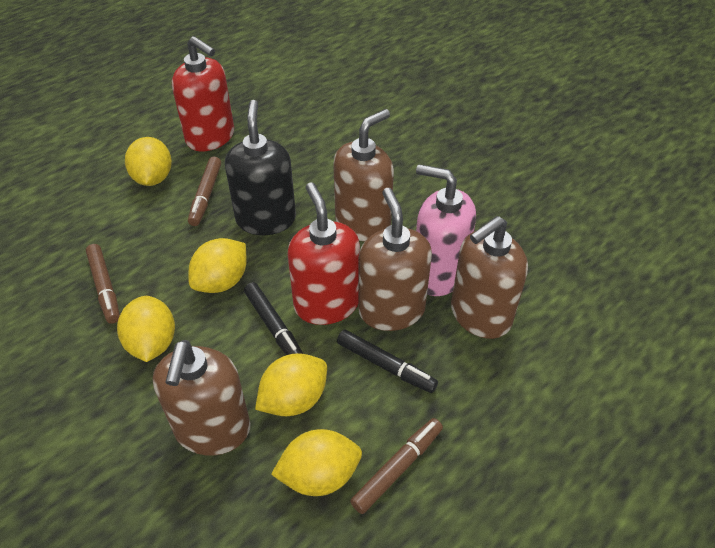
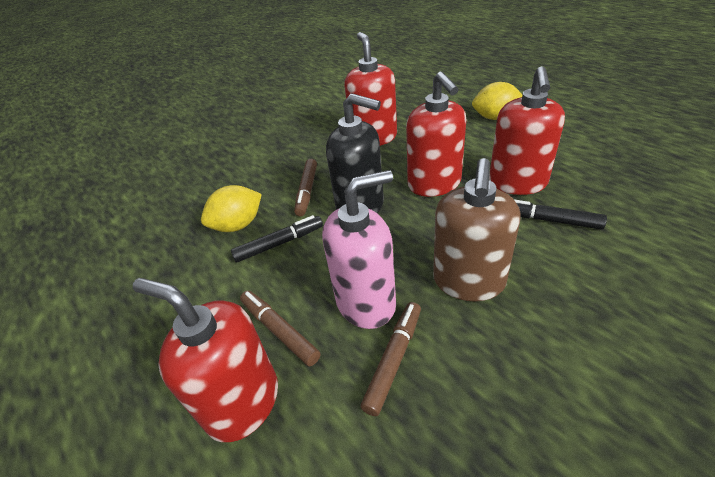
brown soap dispenser: 4 -> 1
red soap dispenser: 2 -> 4
yellow lemon: 5 -> 2

